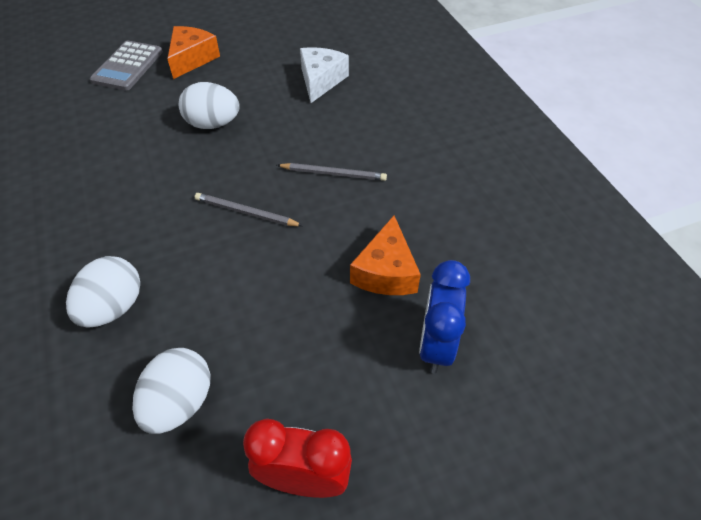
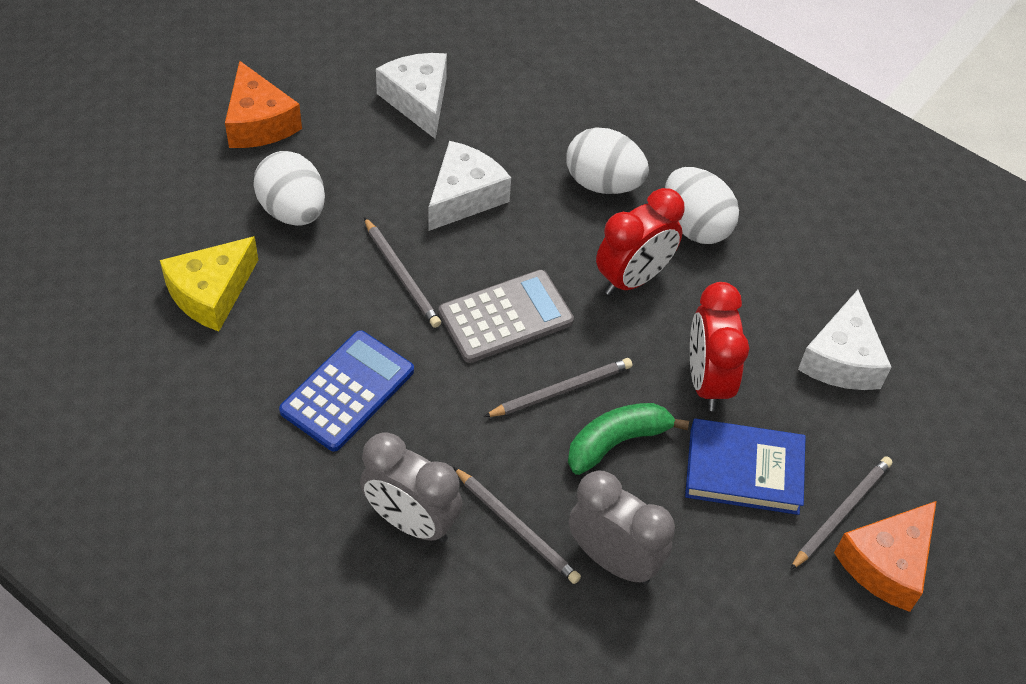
blue book: 0 -> 1
blue calculator: 0 -> 1
blue clock: 1 -> 0
green banana: 0 -> 1
grey clock: 0 -> 2
grey pencil: 2 -> 4
red clock: 1 -> 2
white cheese: 1 -> 3
yellow cheese: 0 -> 1

